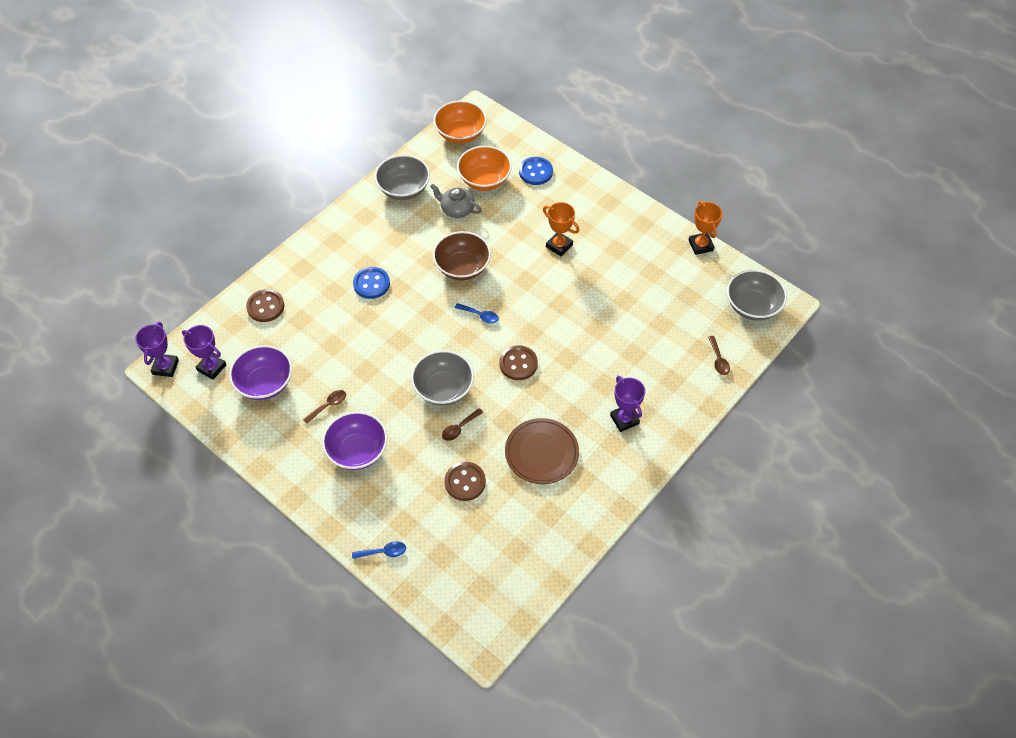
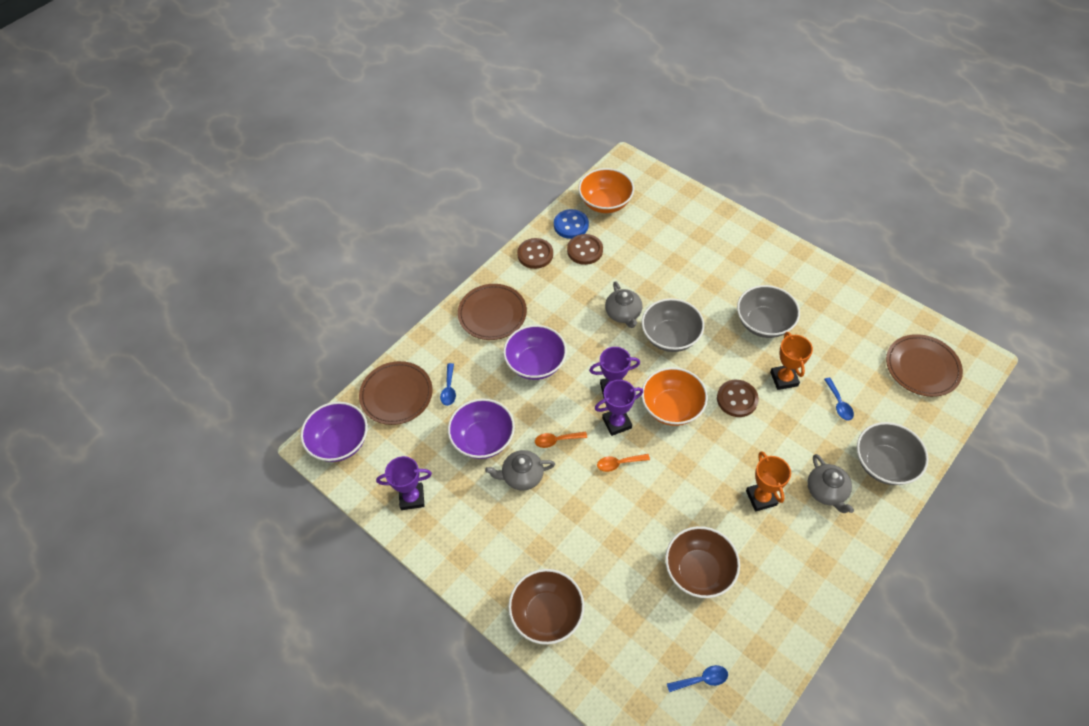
blue button: 2 -> 1
blue spoon: 2 -> 3
brown bowl: 1 -> 2
brown plate: 1 -> 3
brown spoon: 3 -> 0
grey teapot: 1 -> 3
orange spoon: 0 -> 2
purple bowl: 2 -> 3

